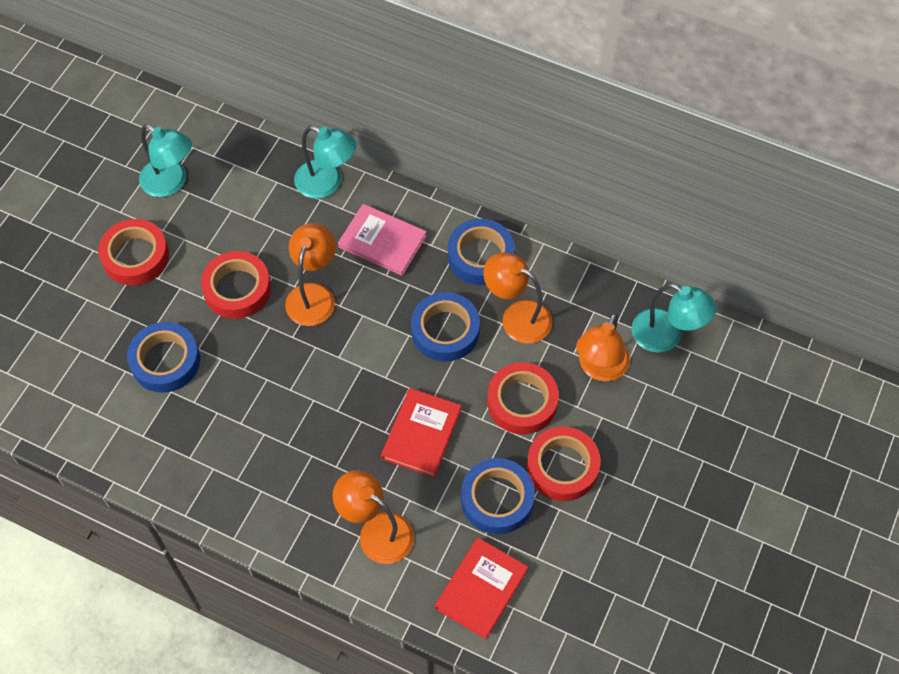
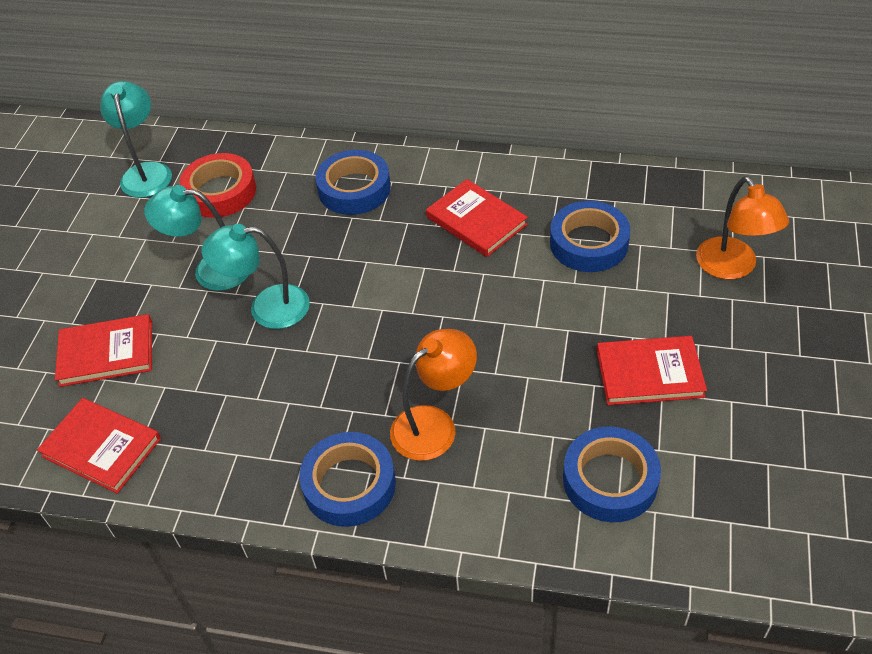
orange lamp: 4 -> 2
pink book: 1 -> 0
red book: 2 -> 4
red tape: 4 -> 1

